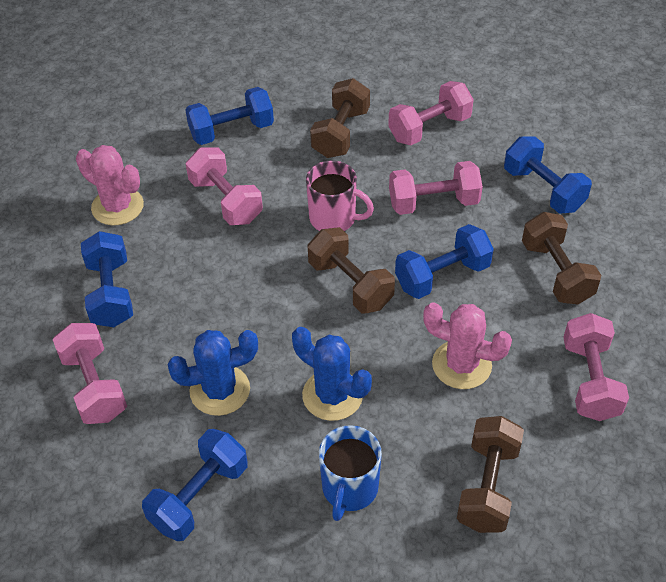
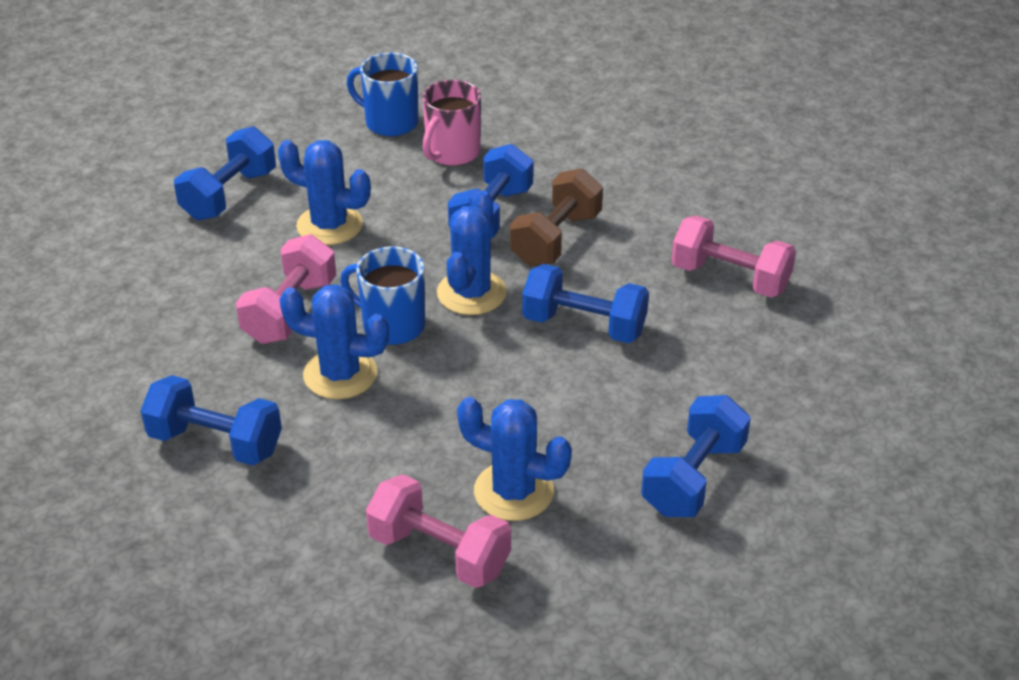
blue cactus: 2 -> 4
blue mug: 1 -> 2
brown dumbbell: 4 -> 1
pink cactus: 2 -> 0
pink dumbbell: 5 -> 3

